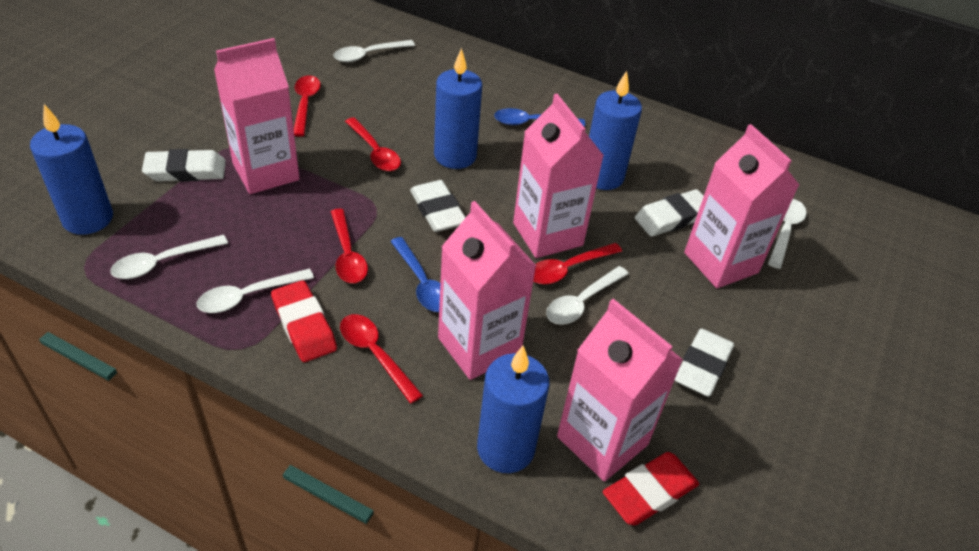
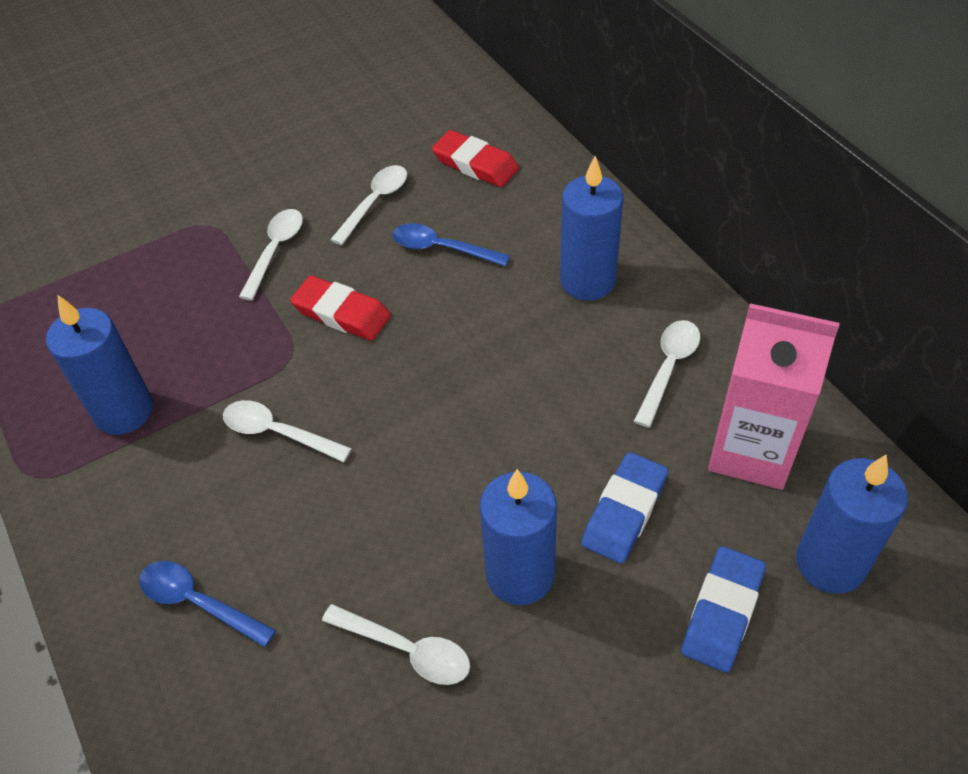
blue eraser: 0 -> 2
pink carton: 5 -> 1
red spoon: 5 -> 0
white eraser: 4 -> 0

